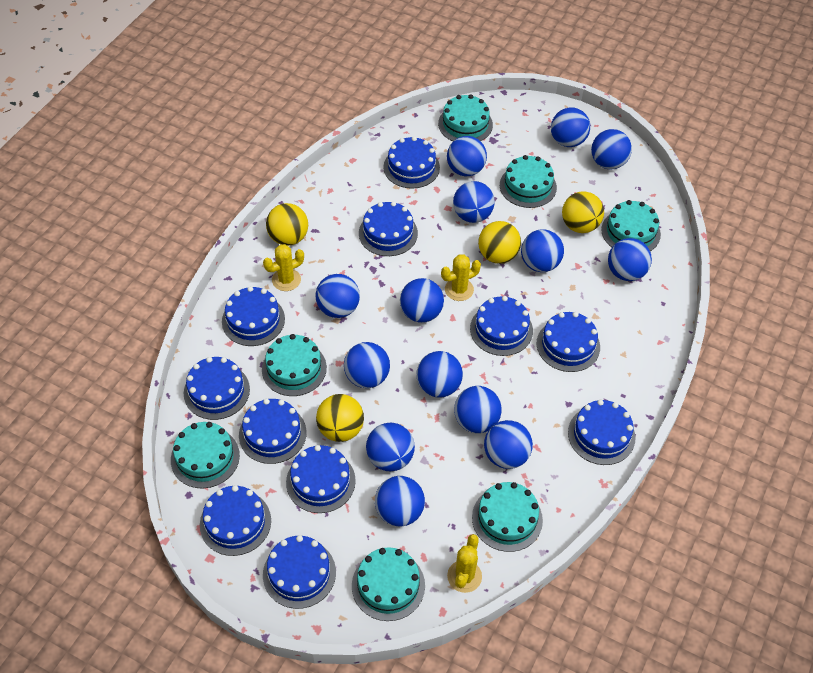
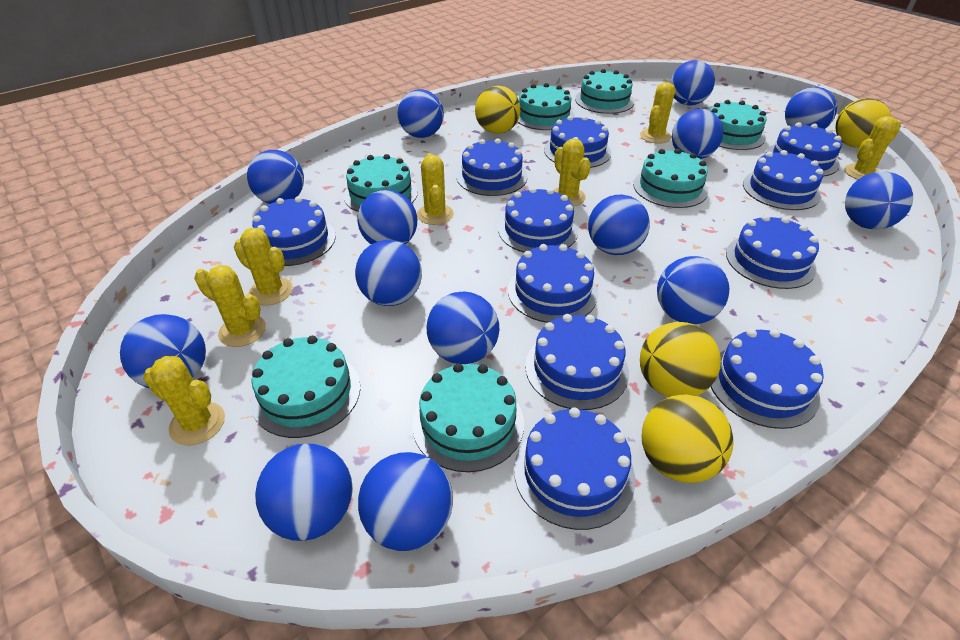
yellow cactus: 3 -> 7

